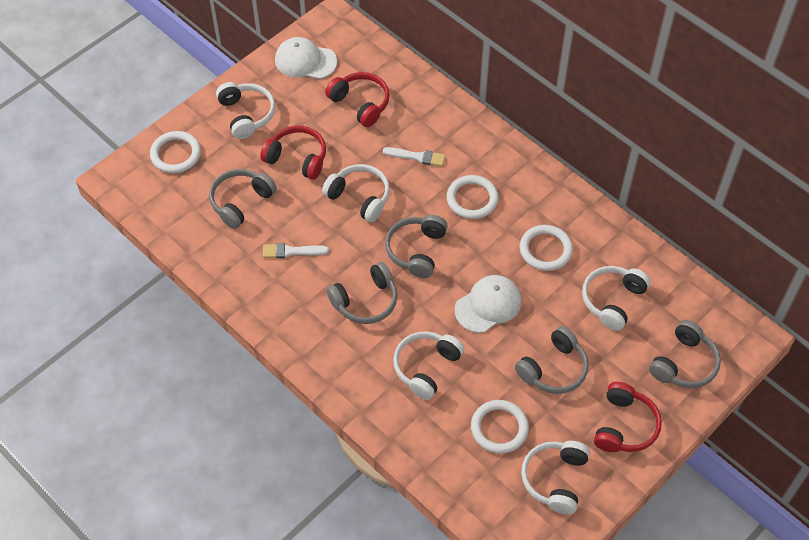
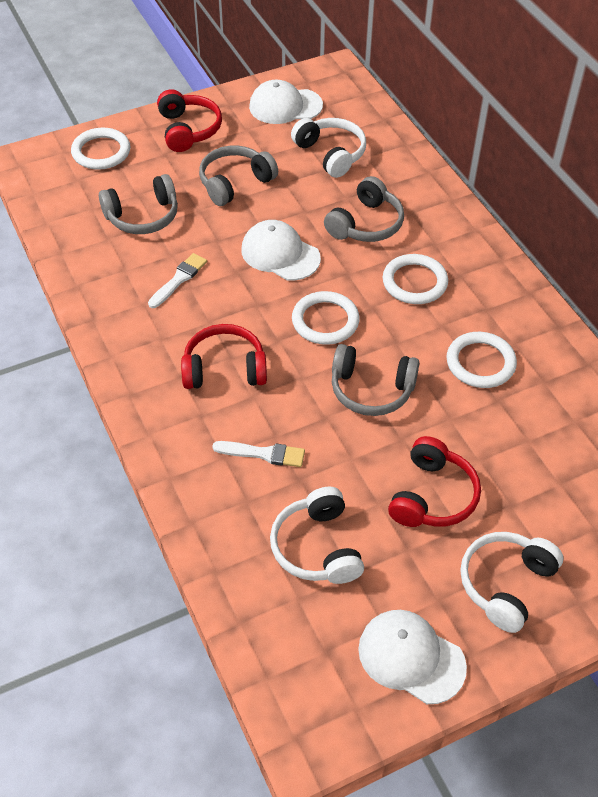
grey headphones: 5 -> 4
white cap: 2 -> 3
white headphones: 5 -> 3

